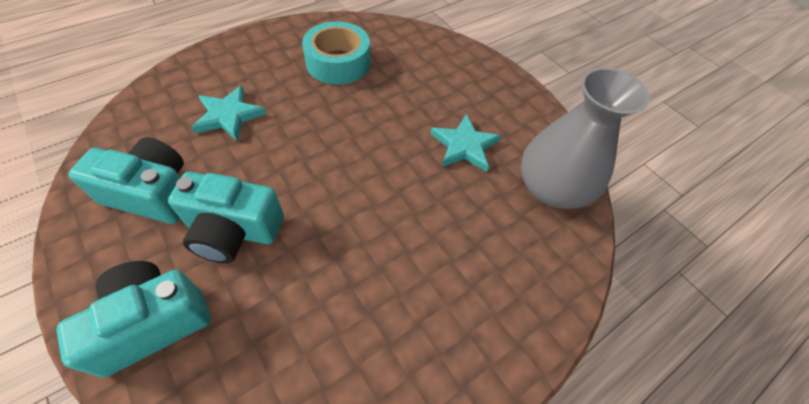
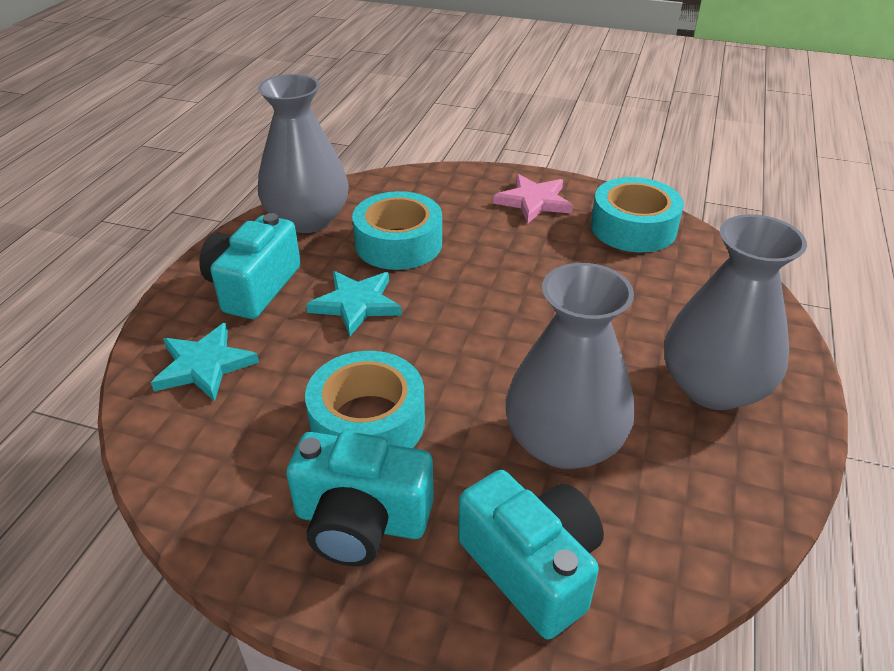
grey vase: 1 -> 3
pink star: 0 -> 1
turquoise tape: 1 -> 3

